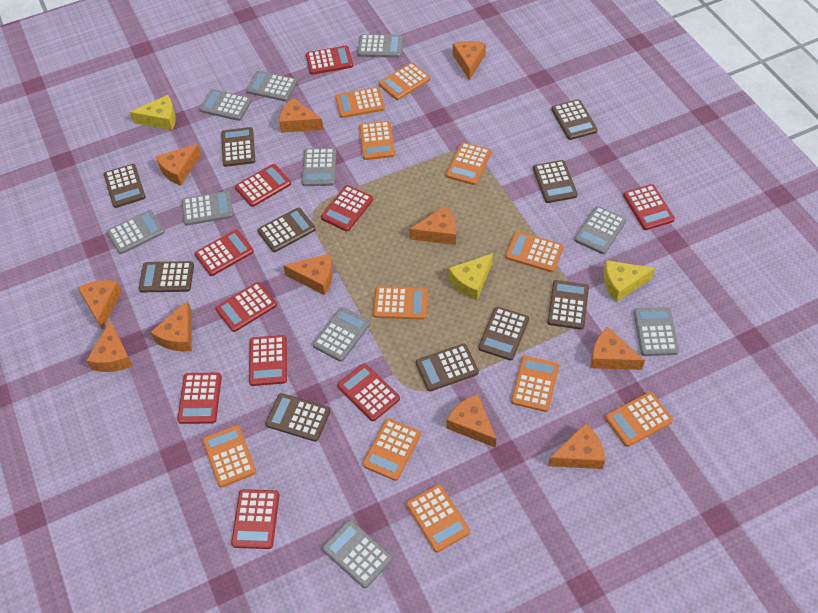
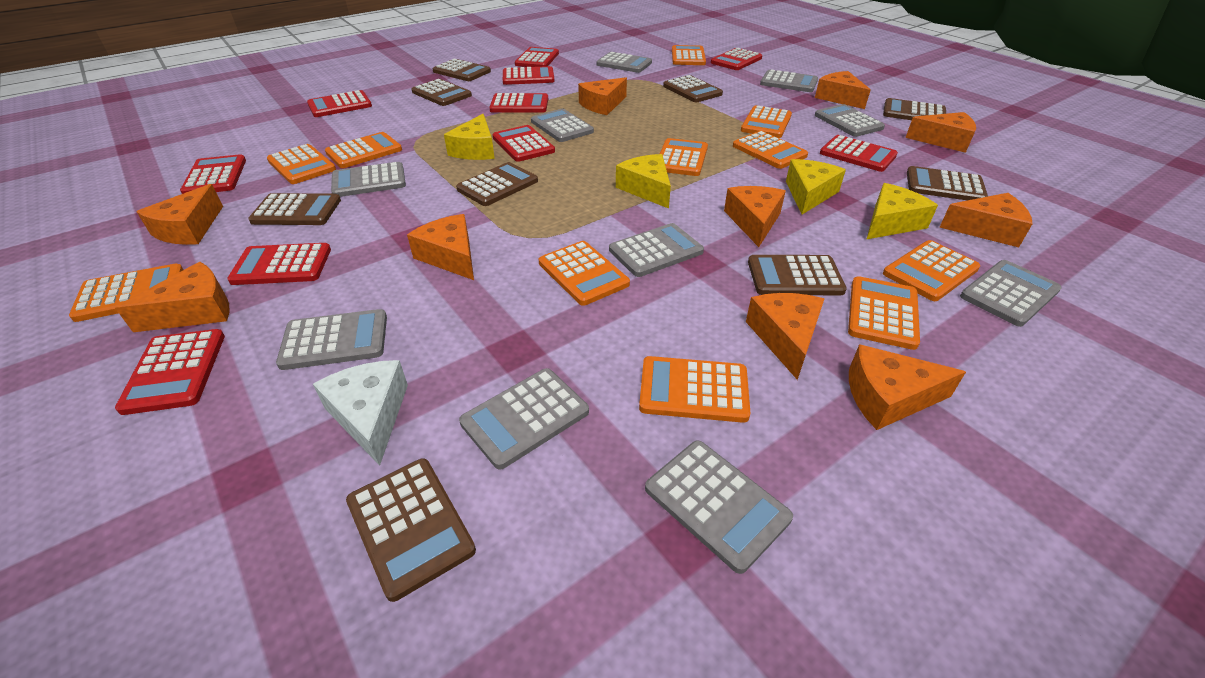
brown calculator: 10 -> 9
orange cheese: 11 -> 10
white cheese: 0 -> 1
yellow cheese: 3 -> 4

